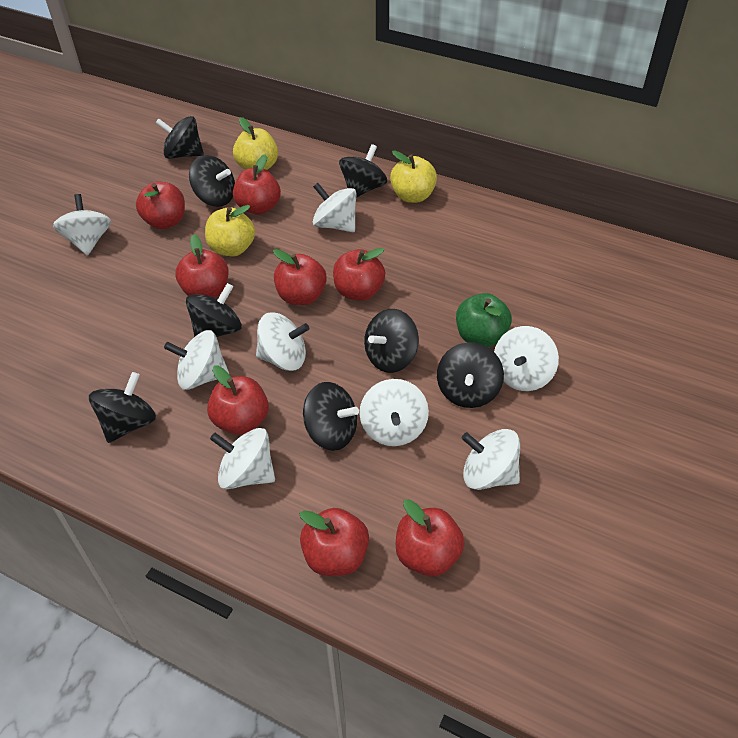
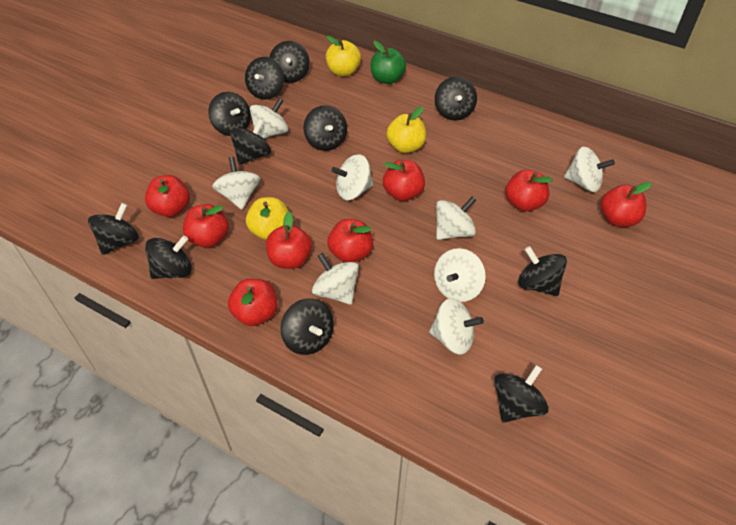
black spinning top: 8 -> 11

